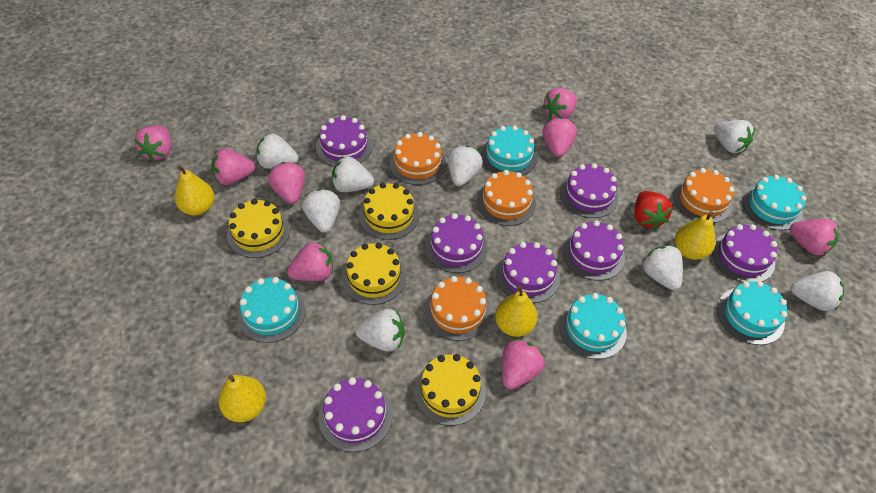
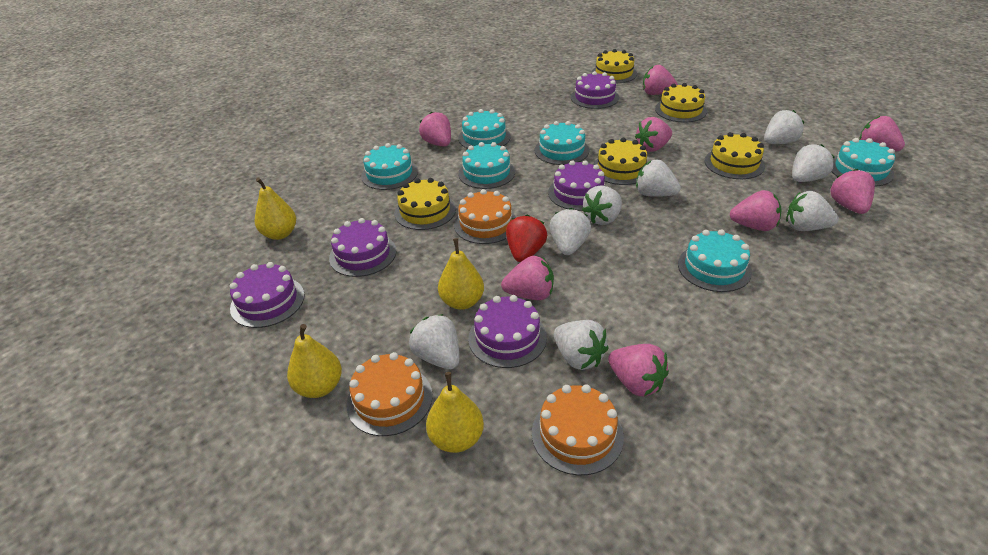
orange cake: 4 -> 3
purple cake: 7 -> 5
turquoise cake: 5 -> 6
yellow cake: 4 -> 5

